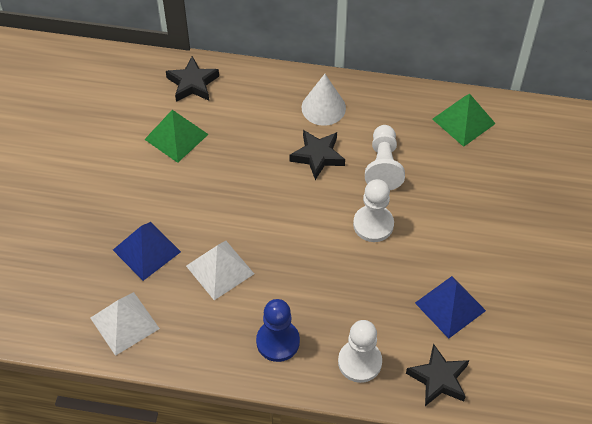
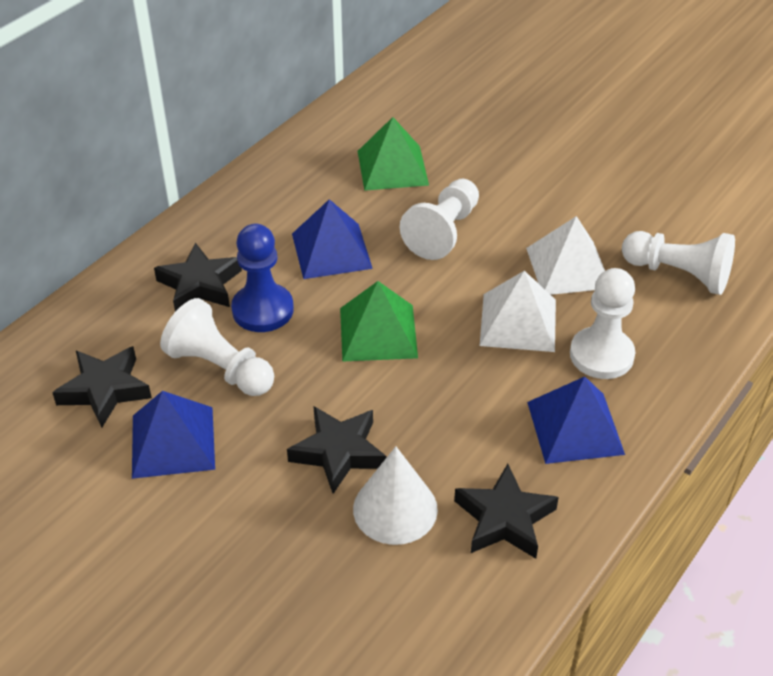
black star: 3 -> 4
blue pyramid: 2 -> 3
white pawn: 3 -> 4

